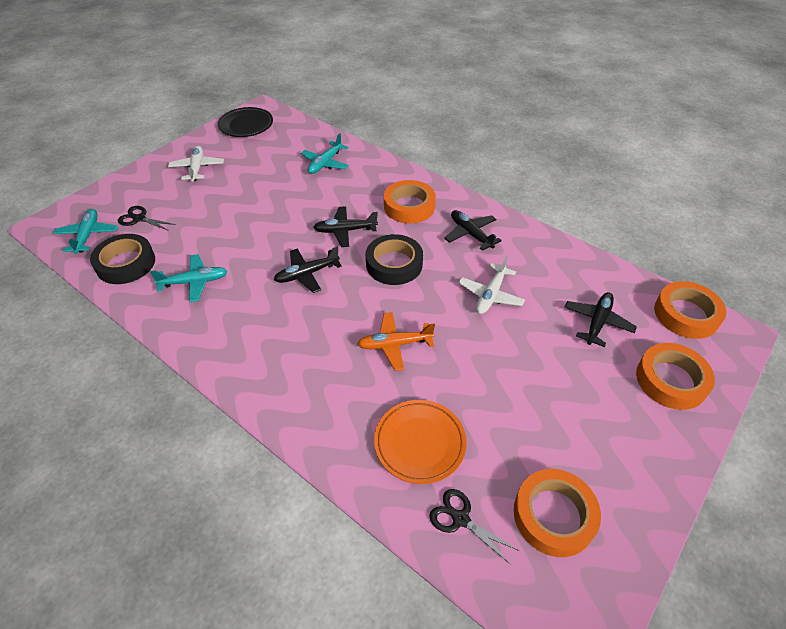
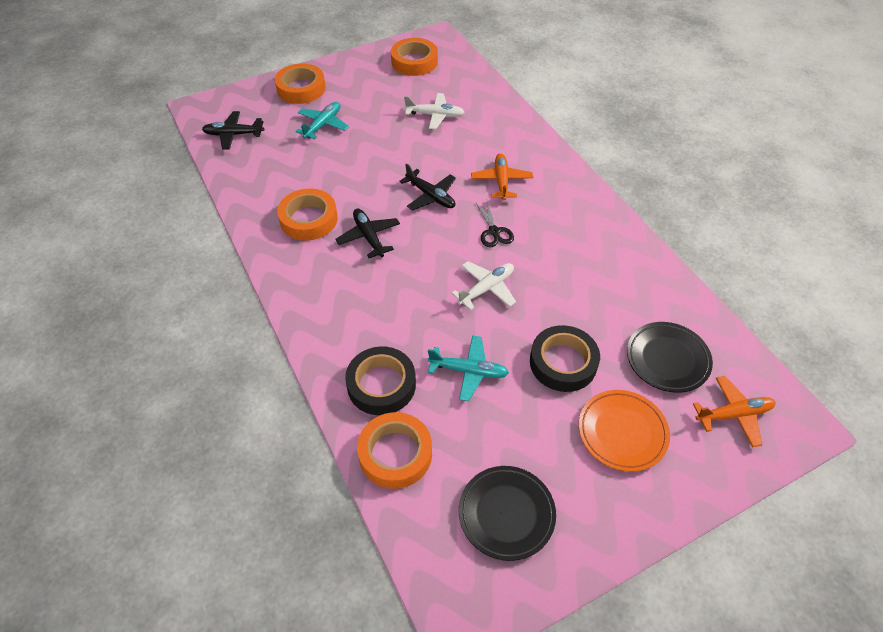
black plane: 4 -> 3
black plate: 1 -> 2
black scissors: 2 -> 1
orange plane: 1 -> 2
turquoise plane: 3 -> 2

